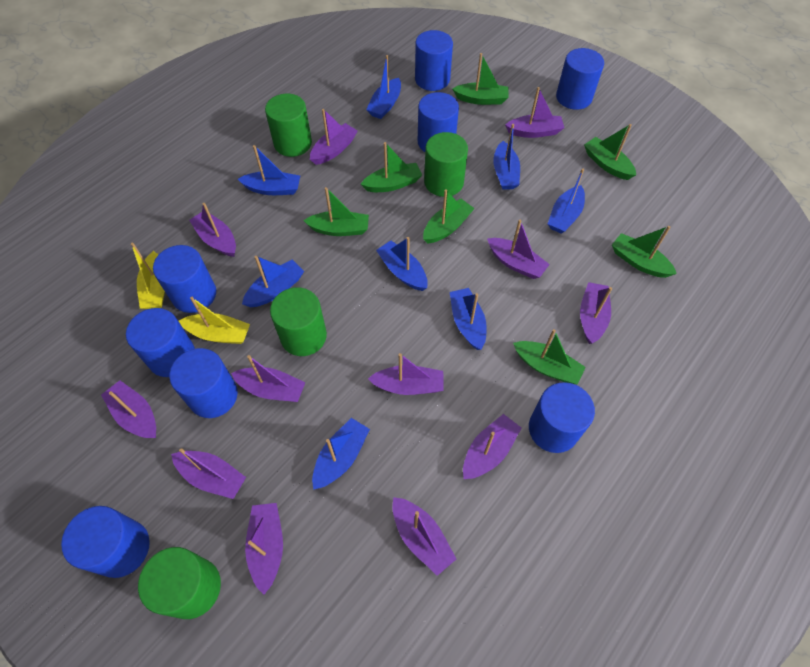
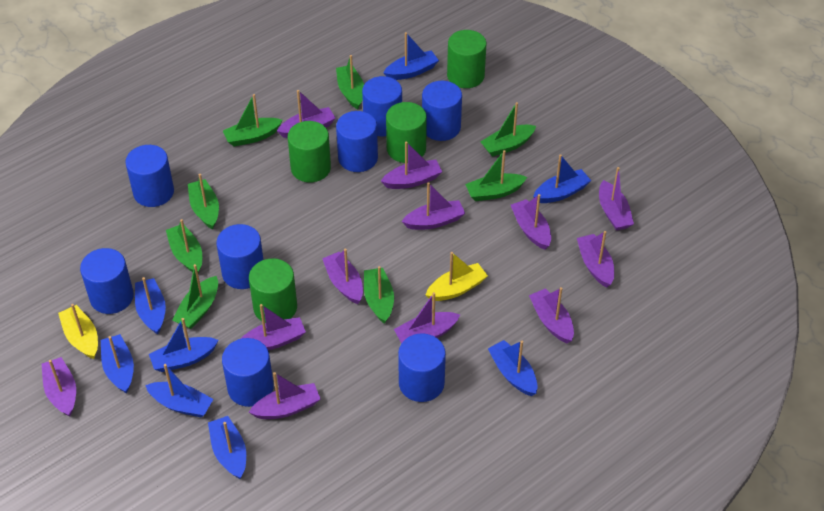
green boat: 7 -> 8

